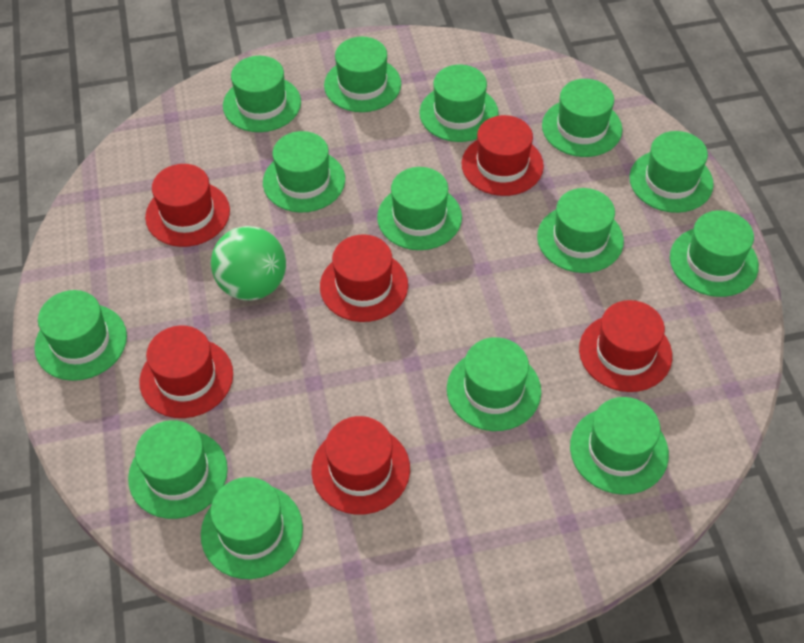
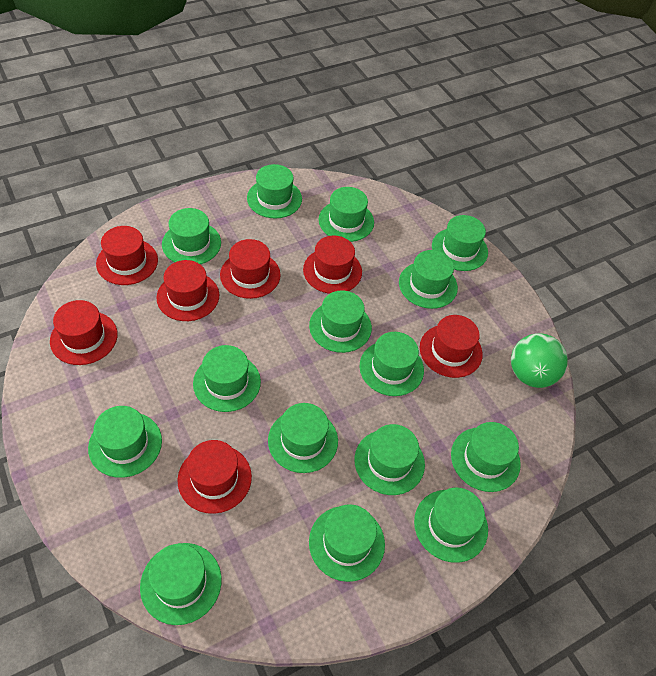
green hat: 14 -> 15
red hat: 6 -> 7

